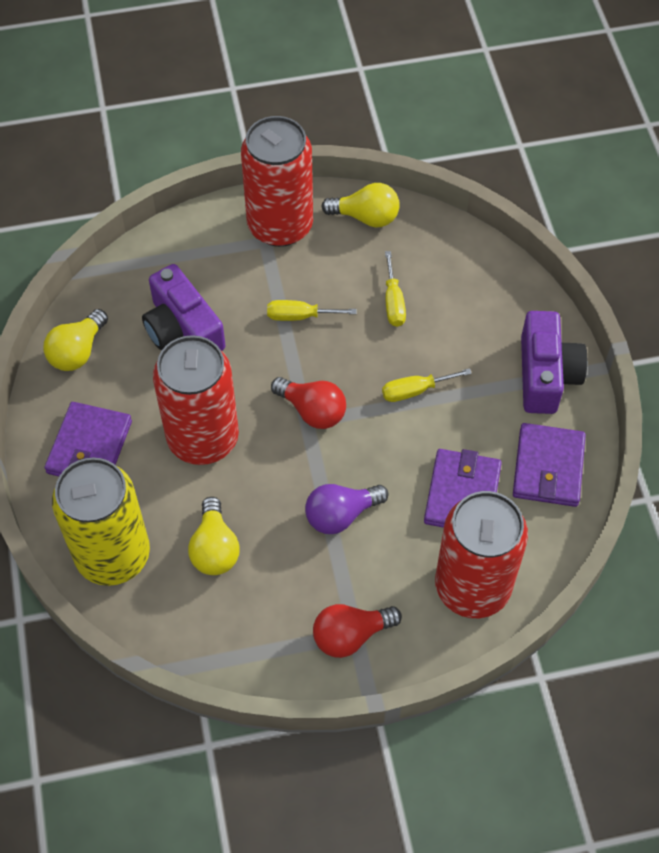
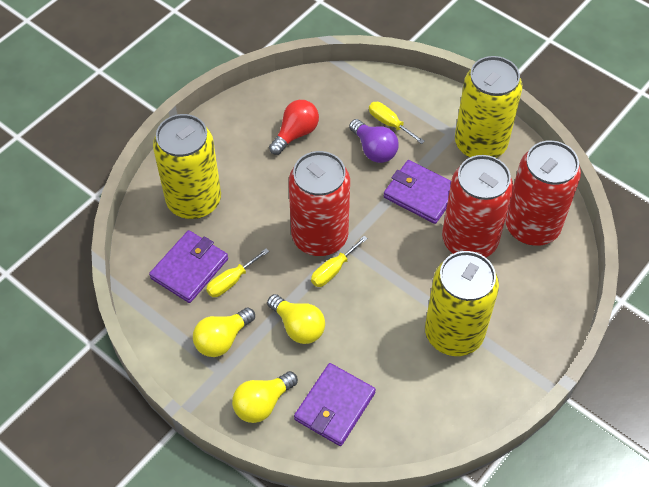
purple camera: 2 -> 0
red light bulb: 2 -> 1
yellow can: 1 -> 3

